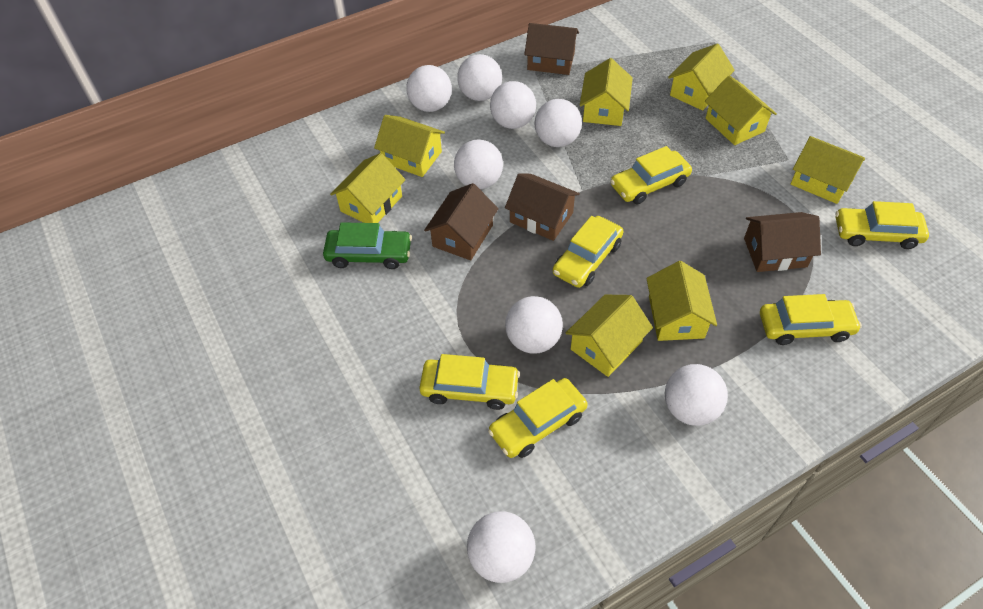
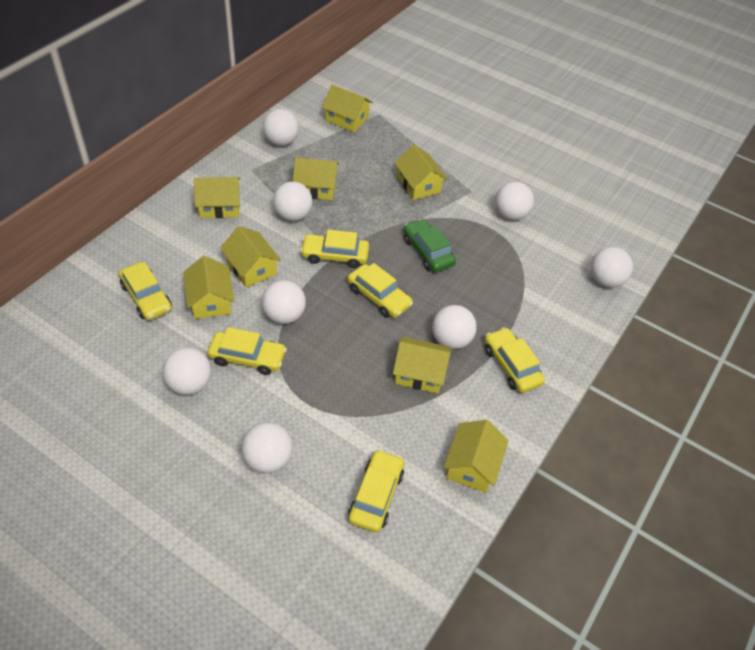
brown house: 4 -> 0

